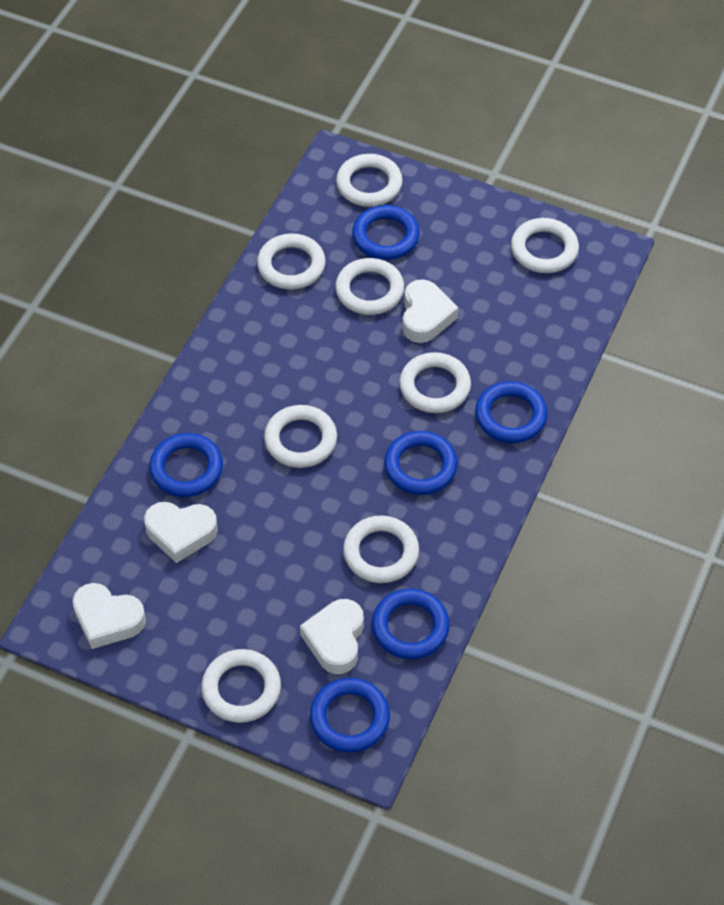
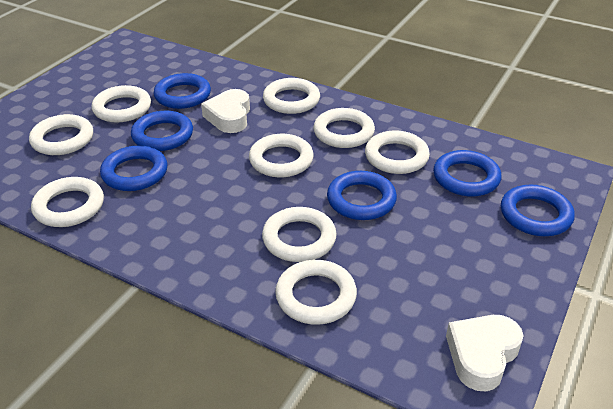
white heart: 4 -> 2
white ring: 8 -> 9

